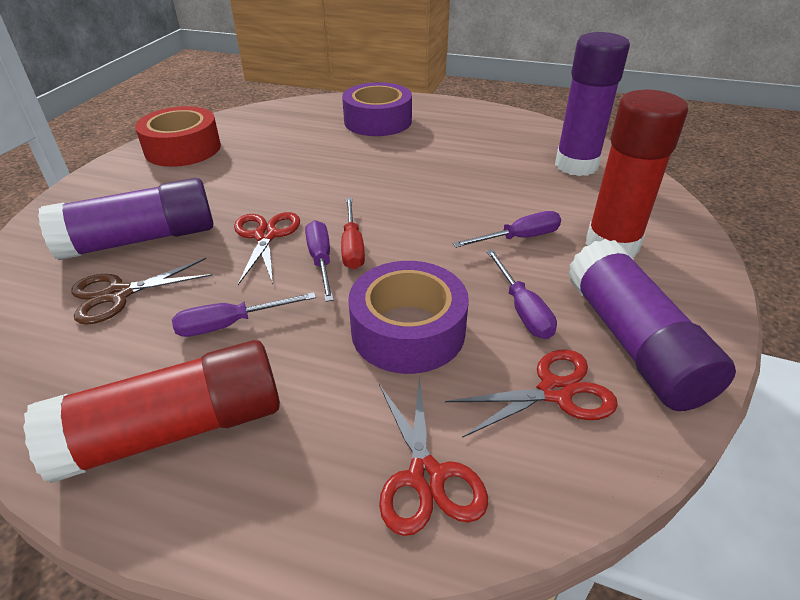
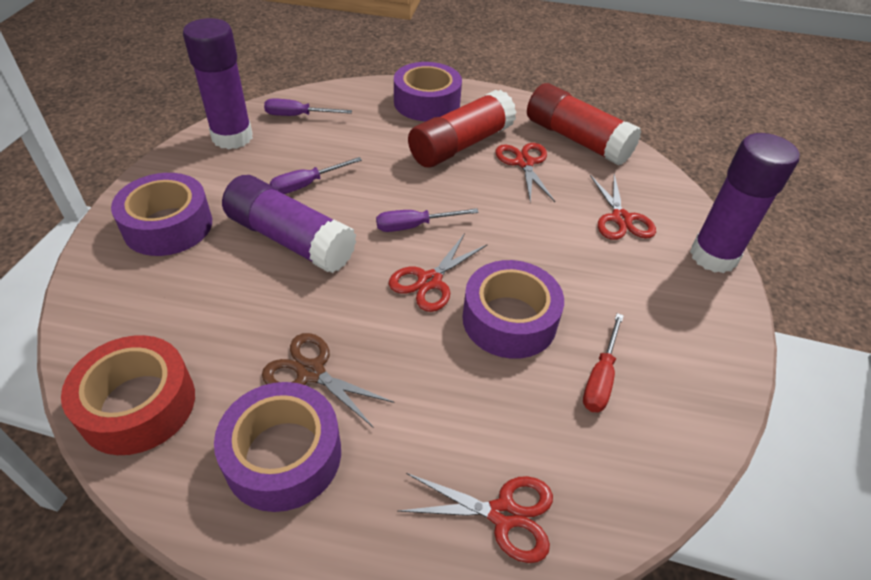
purple screwdriver: 4 -> 3
purple tape: 2 -> 4
red scissors: 3 -> 4

